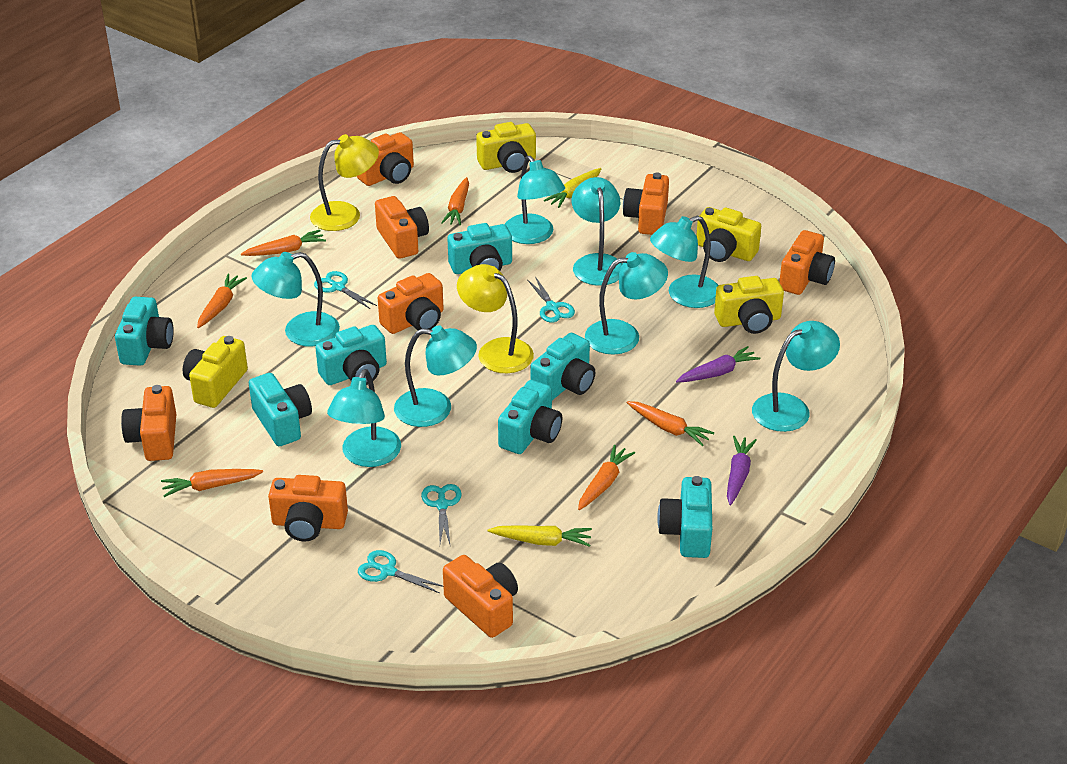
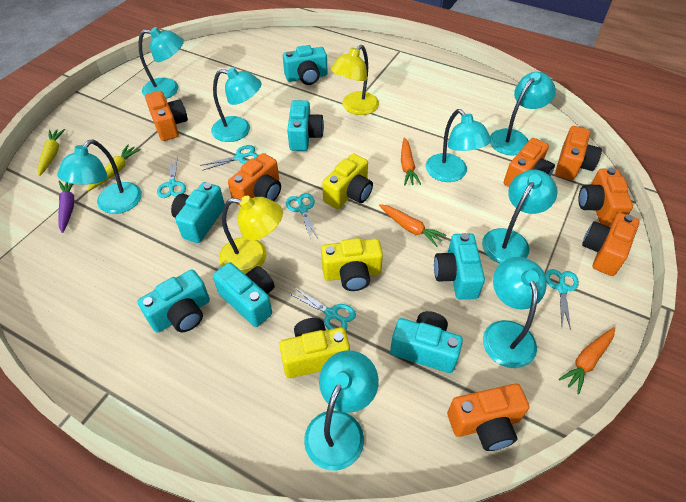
orange camera: 8 -> 7
orange carrot: 6 -> 3
purple carrot: 2 -> 1
turquoise scissors: 4 -> 5
yellow camera: 4 -> 3

